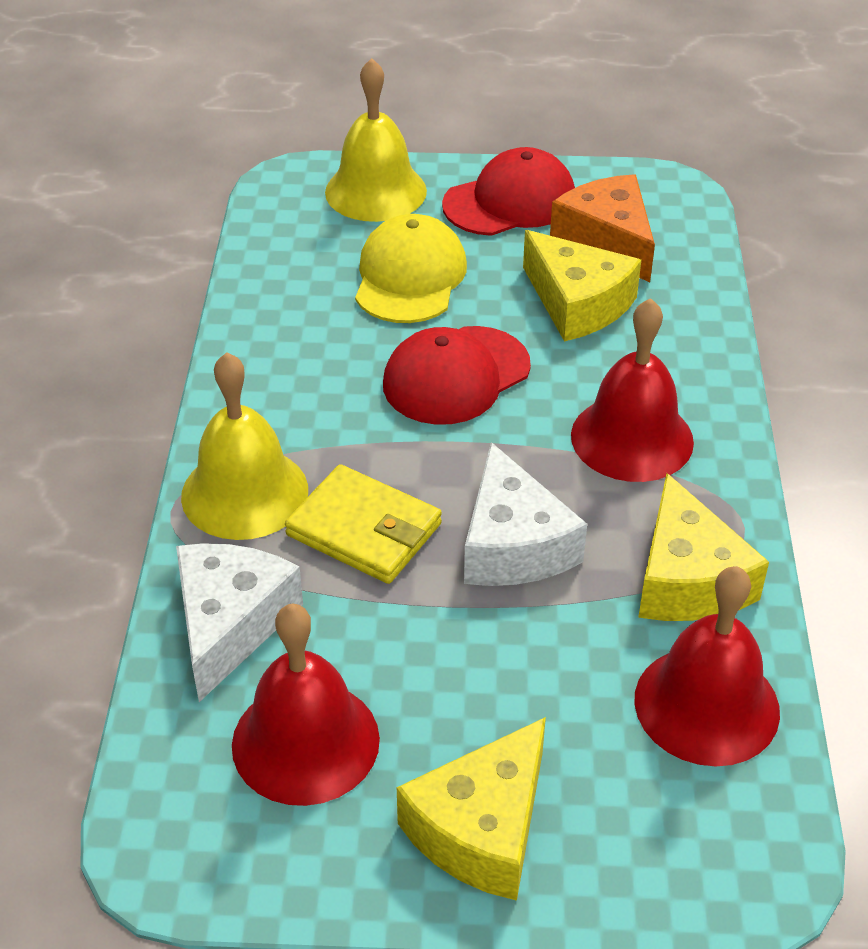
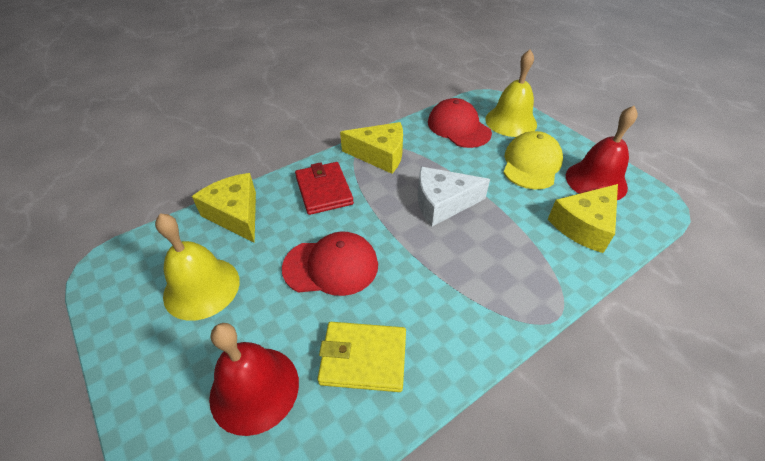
orange cheese: 1 -> 0
red bell: 3 -> 2
red wallet: 0 -> 1
white cheese: 2 -> 1

